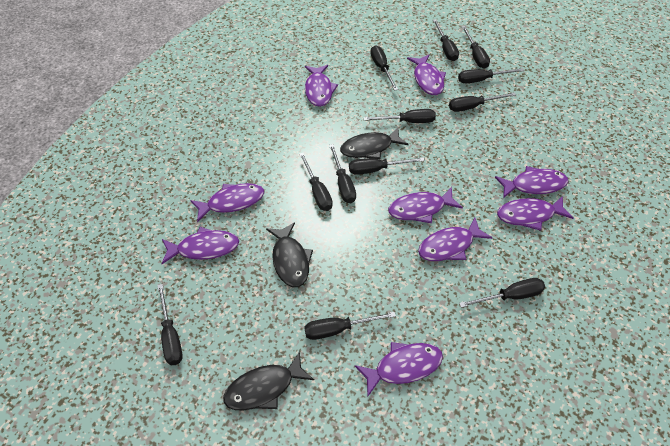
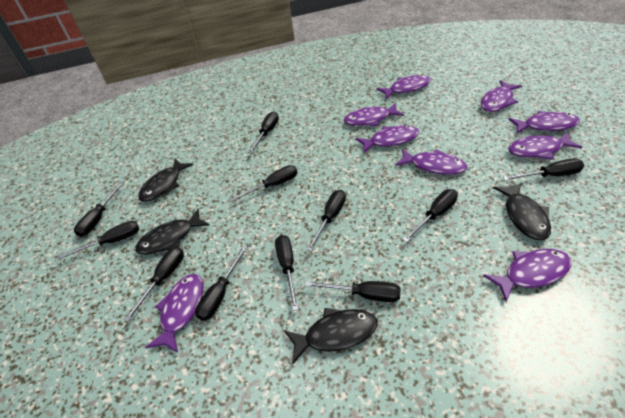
black fish: 3 -> 4
black screwdriver: 12 -> 11

